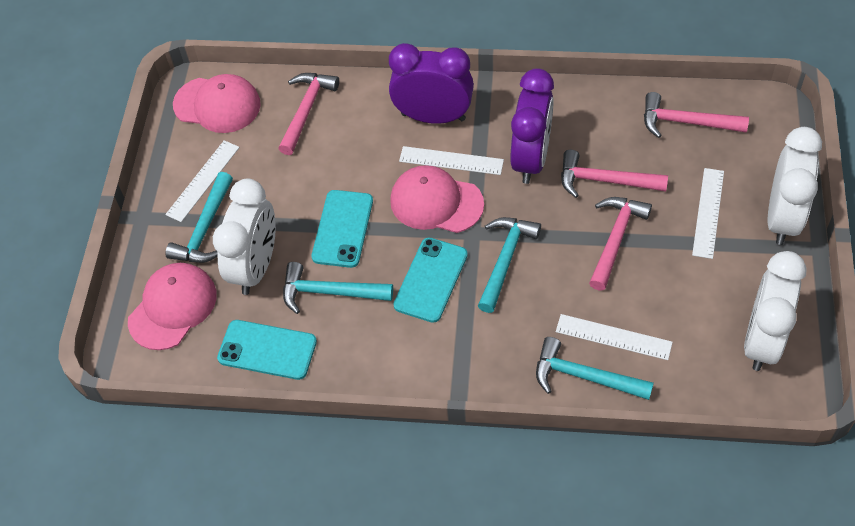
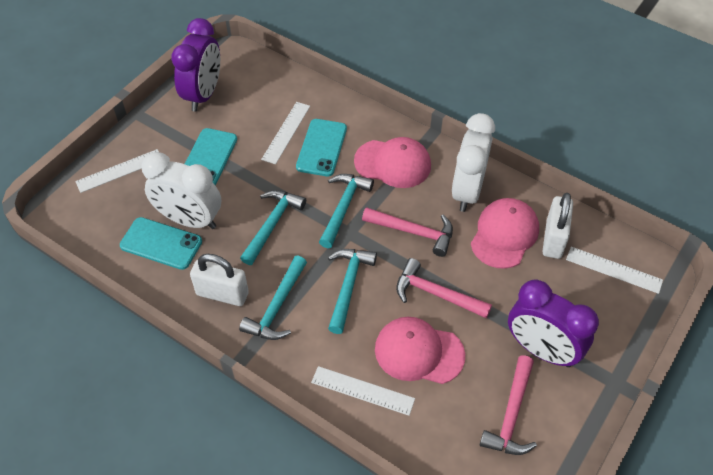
pink hammer: 4 -> 3
white clock: 3 -> 2
white padlock: 0 -> 2

